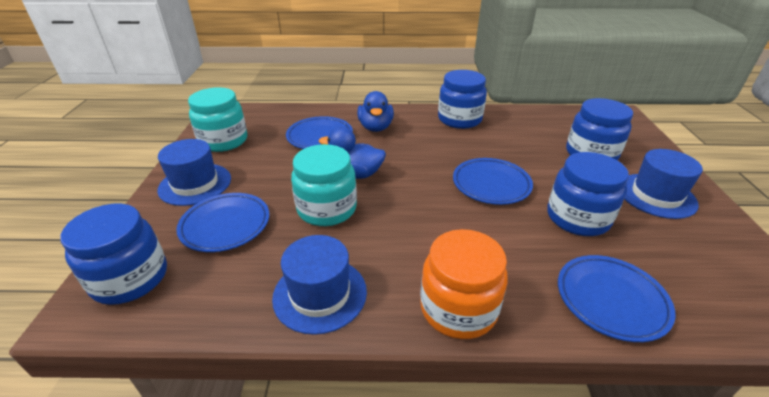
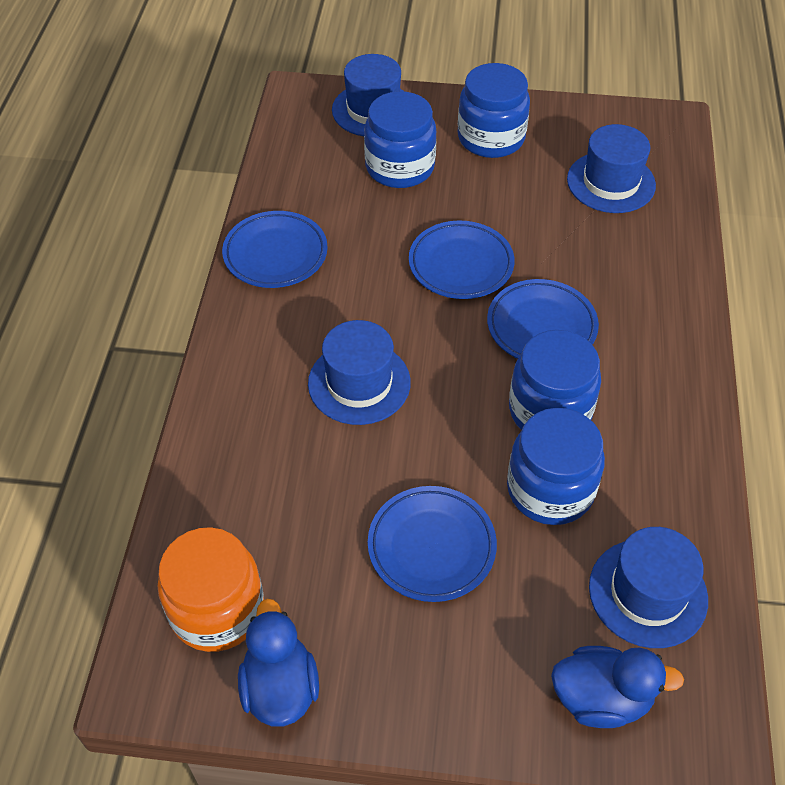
blue hat: 3 -> 4
turquoise jar: 2 -> 0

